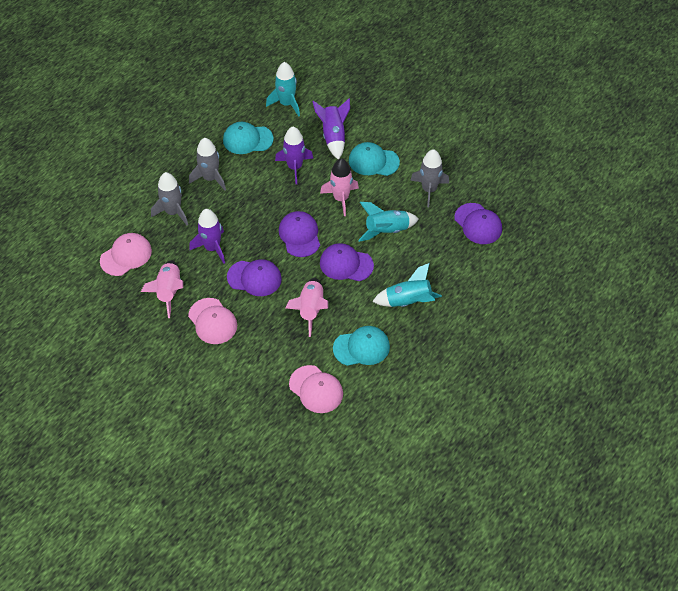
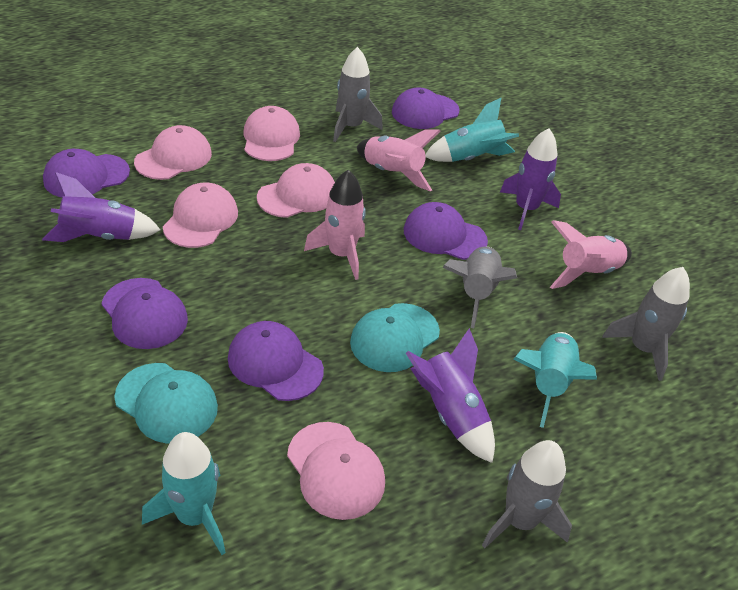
grey rocket: 3 -> 4
pink cap: 3 -> 5
purple cap: 4 -> 5
turquoise cap: 3 -> 2

